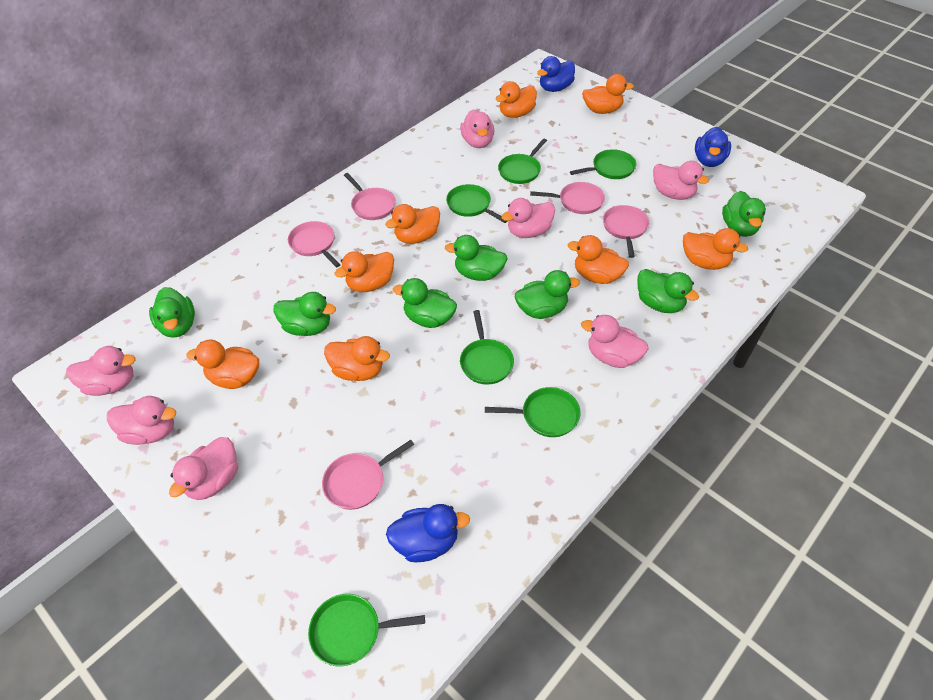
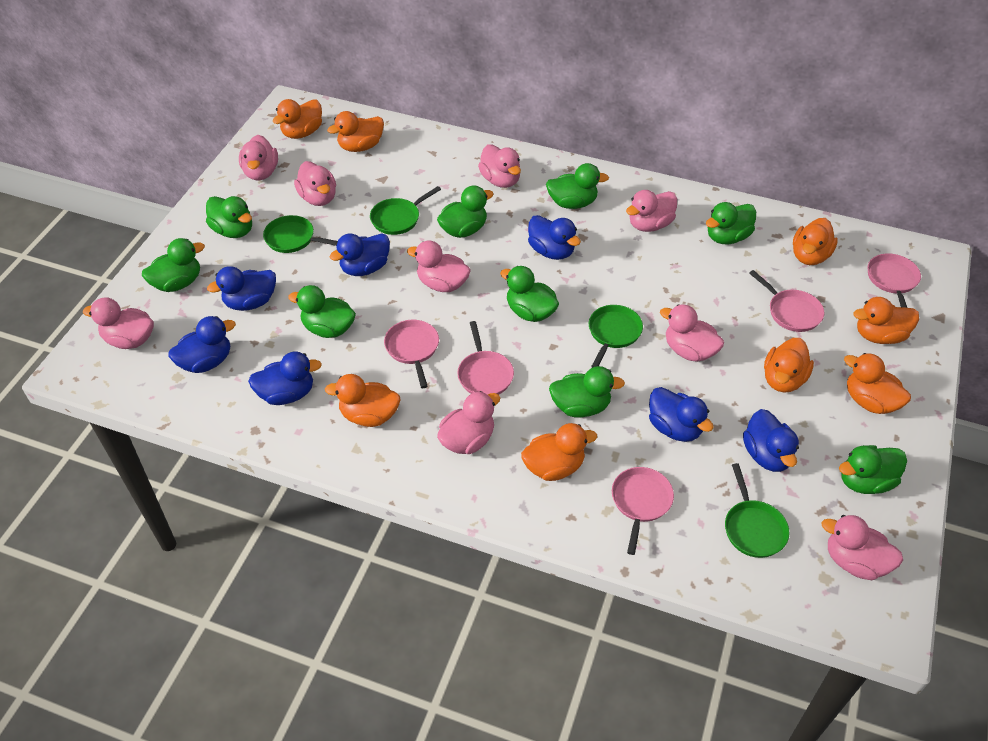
blue duck: 3 -> 7
green duck: 7 -> 9
green pan: 6 -> 4
pink duck: 7 -> 9

